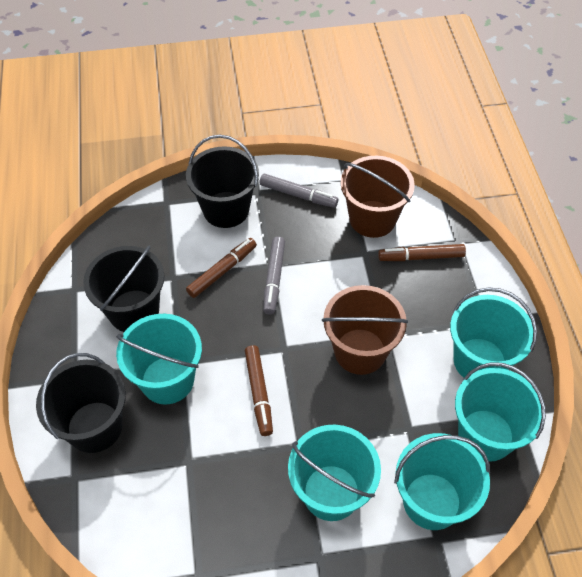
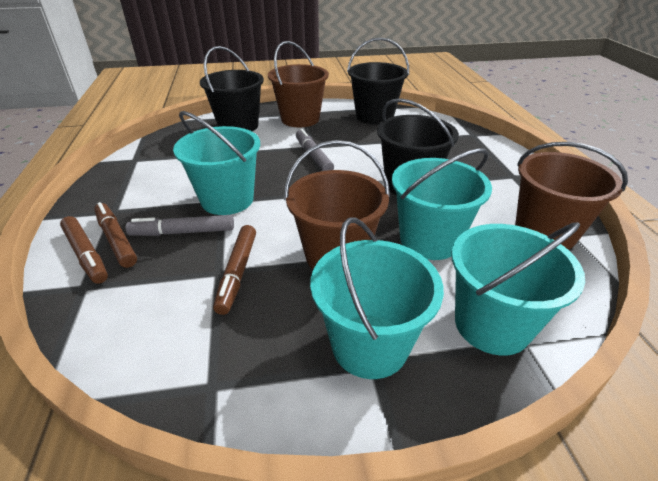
brown bucket: 2 -> 3
turquoise bucket: 5 -> 4

